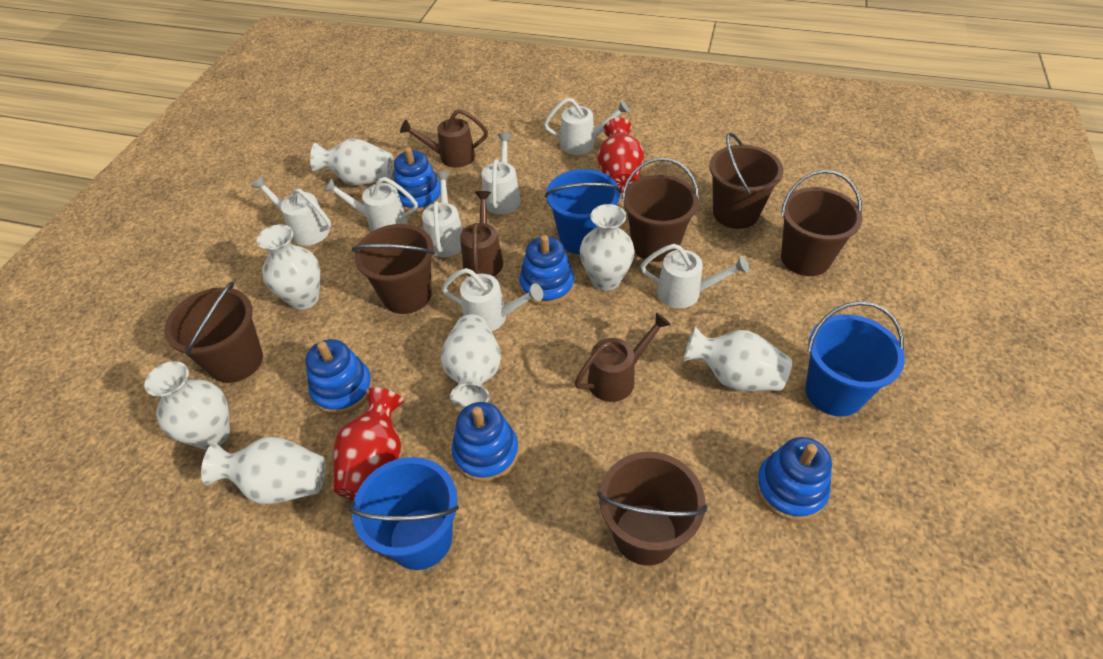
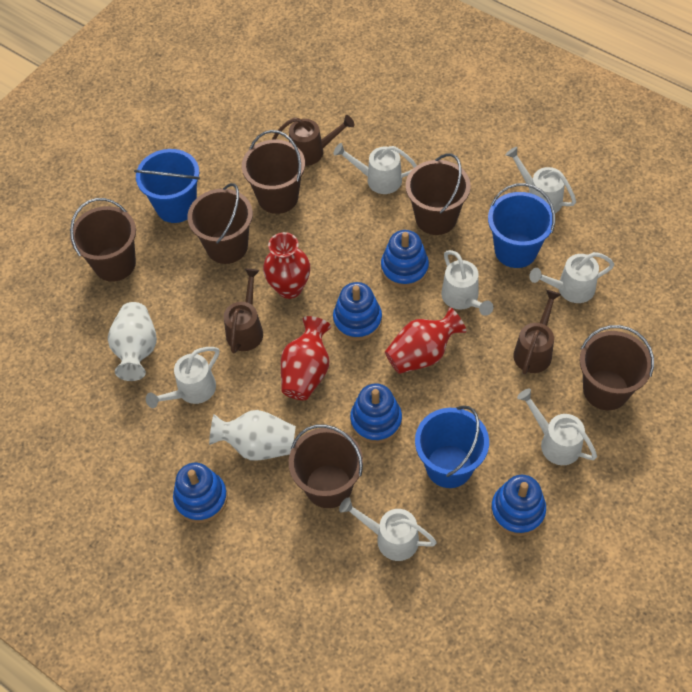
red vase: 2 -> 3
white vase: 7 -> 2

